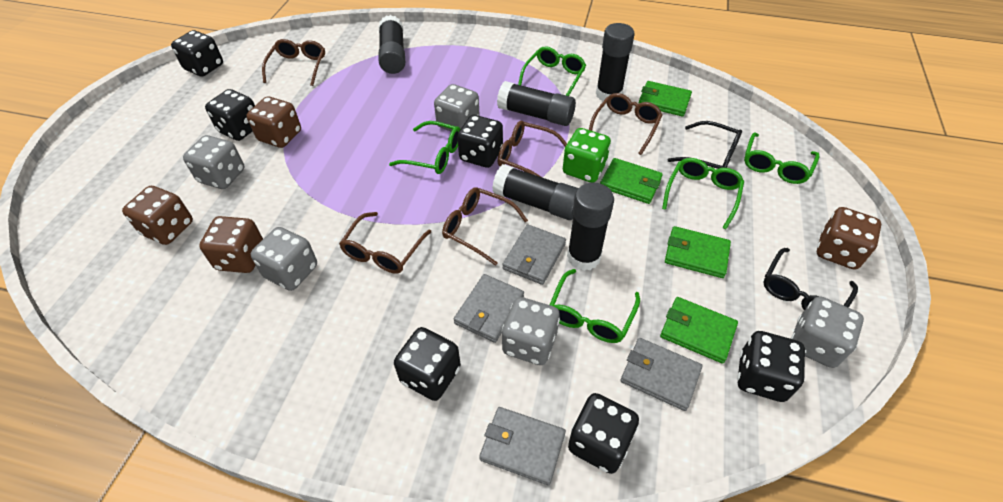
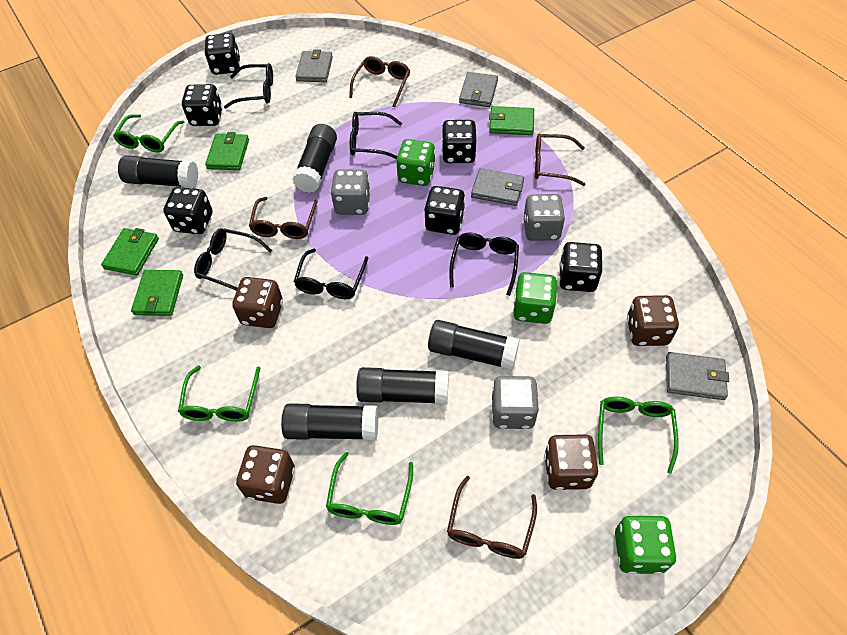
black glasses: 2 -> 5
brown glasses: 5 -> 4
green dice: 1 -> 3
green glasses: 5 -> 4
grey dice: 5 -> 3

